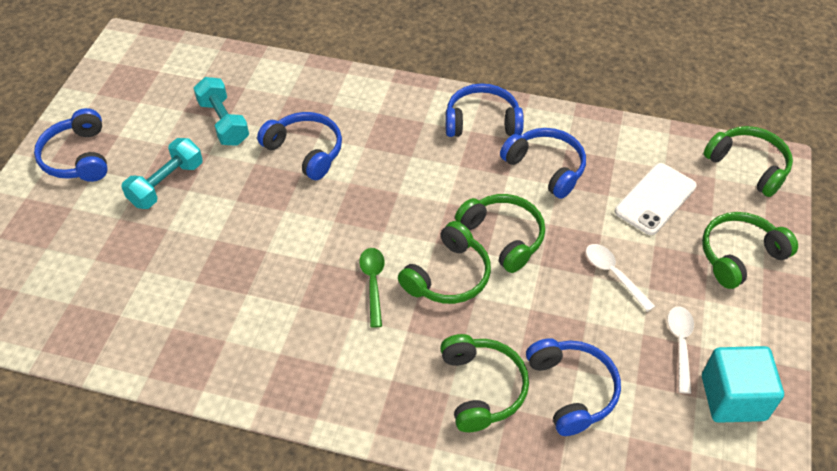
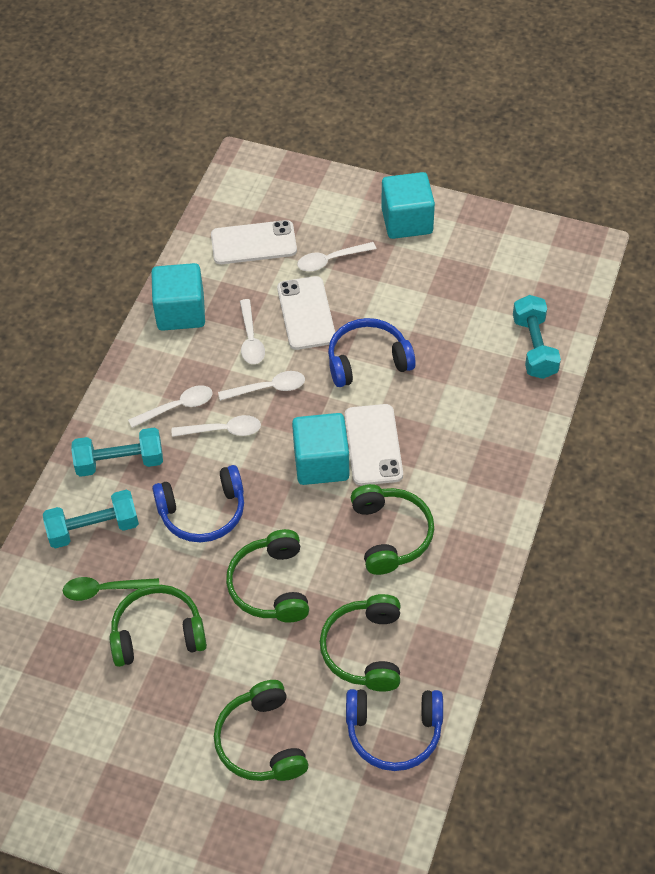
blue headphones: 5 -> 3
turquoise cube: 1 -> 3
turquoise dumbbell: 2 -> 3
white phone: 1 -> 3
white spoon: 2 -> 5

